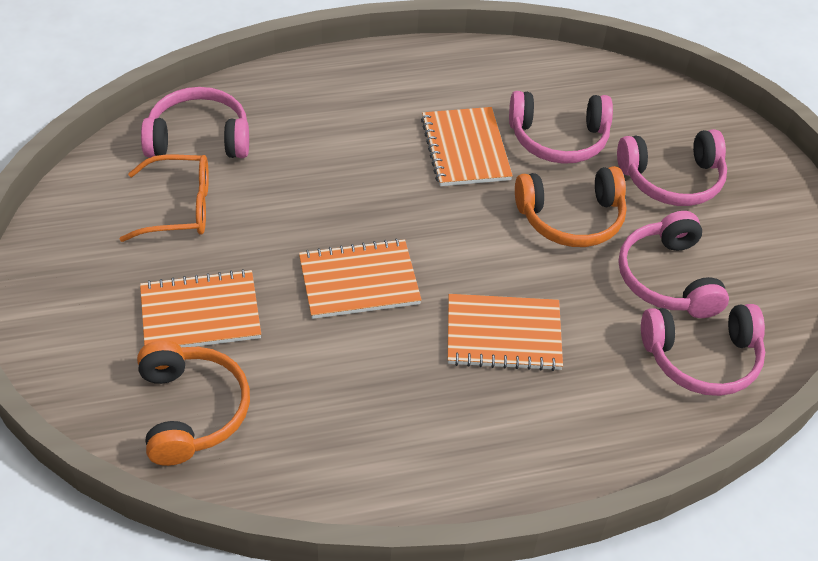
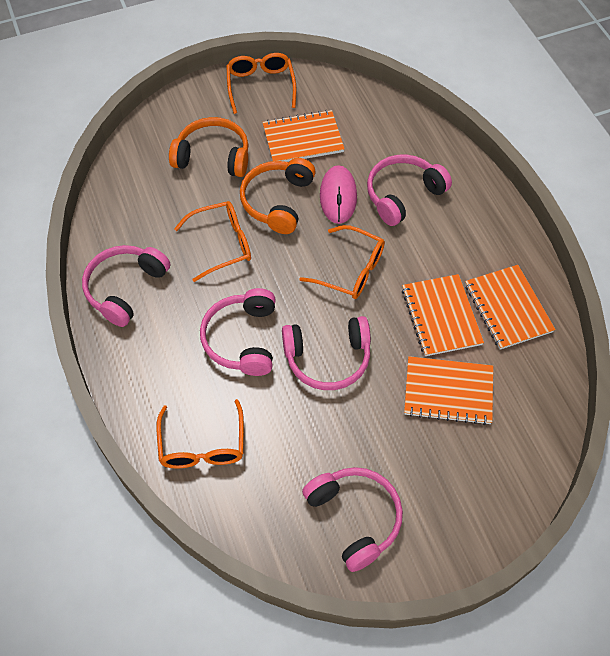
orange glasses: 1 -> 4
pink mouse: 0 -> 1

